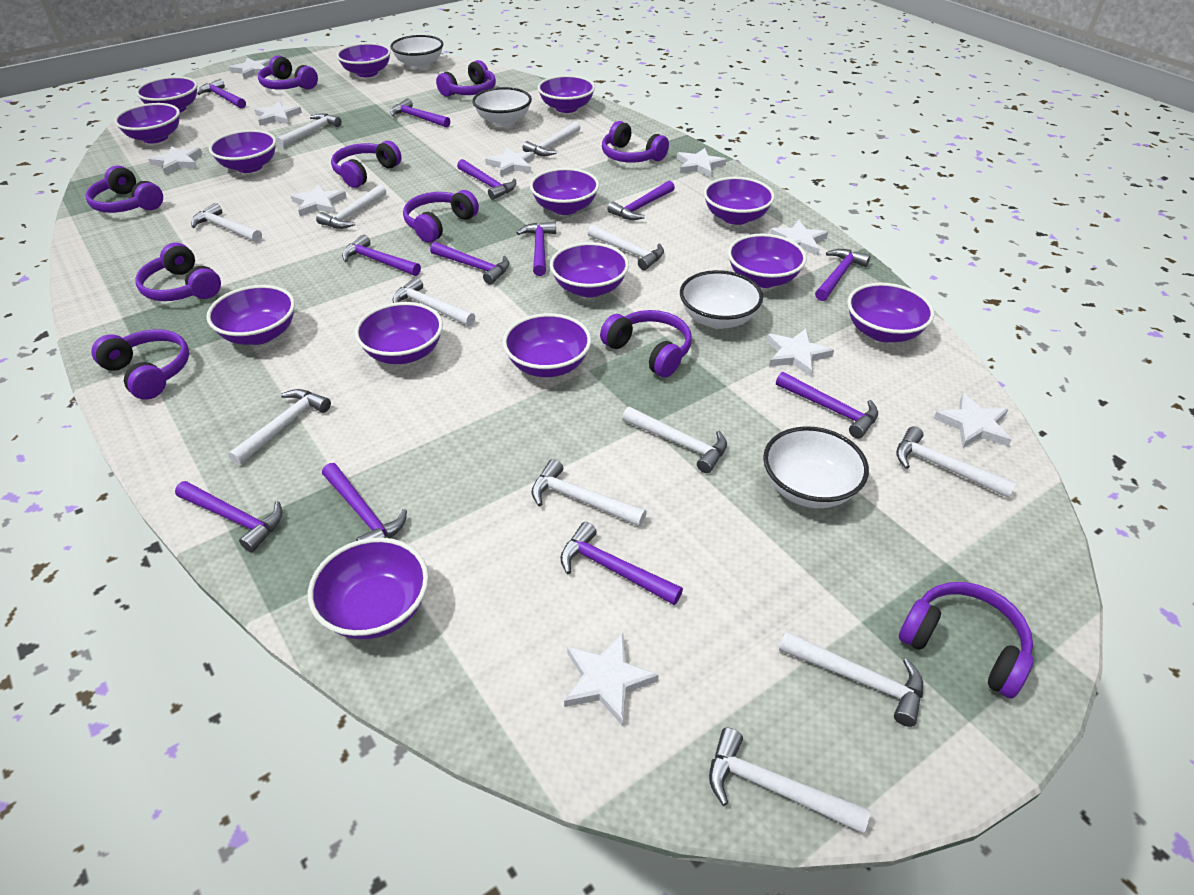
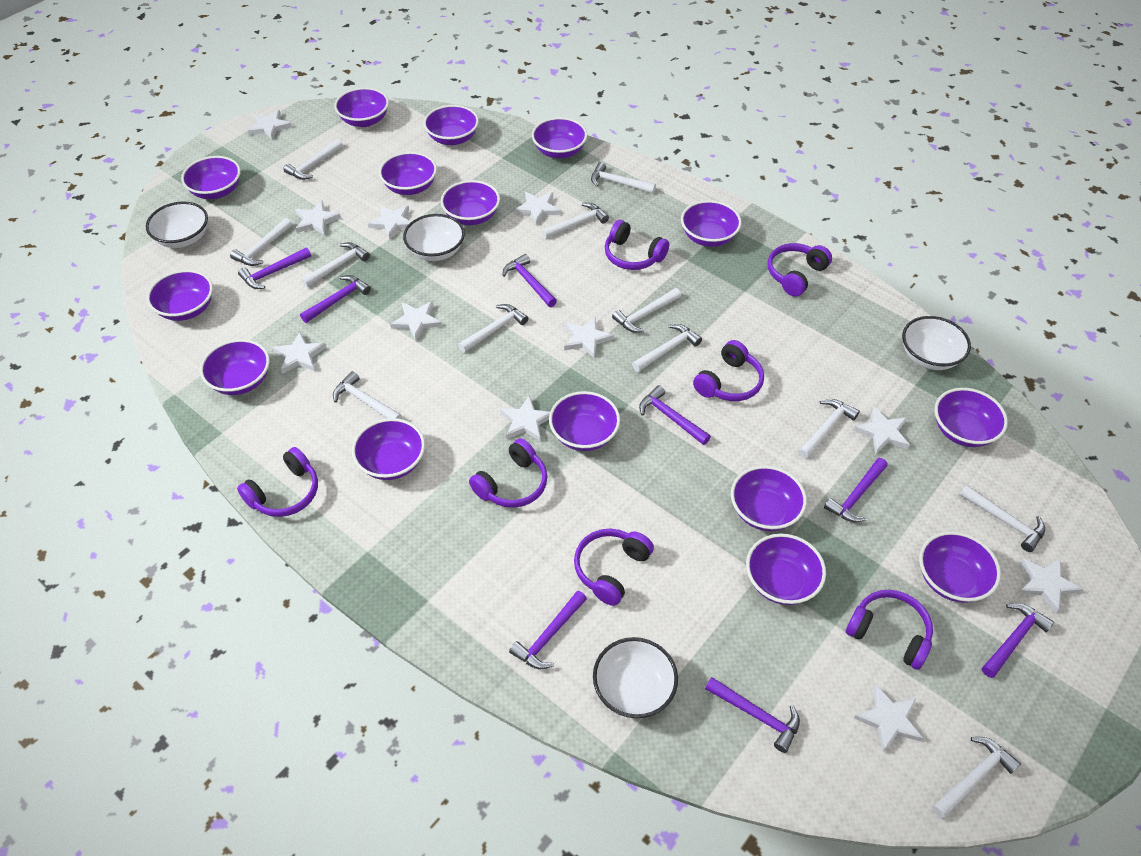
purple bowl: 14 -> 15
purple hammer: 12 -> 8
purple headphones: 10 -> 7
white star: 10 -> 11

